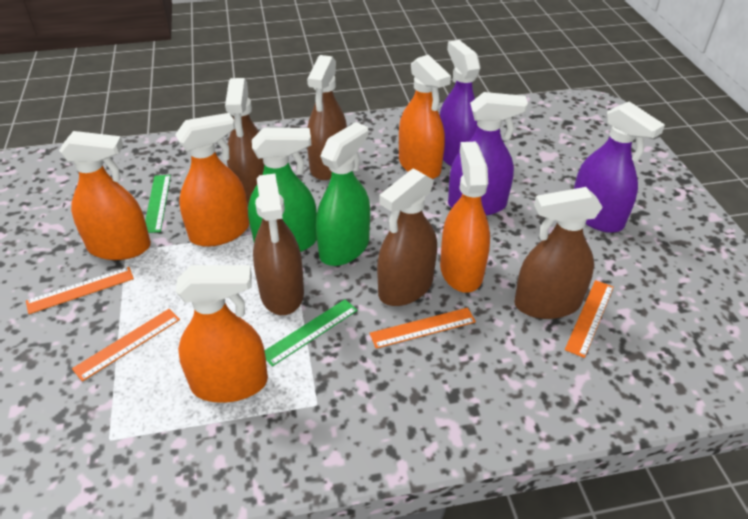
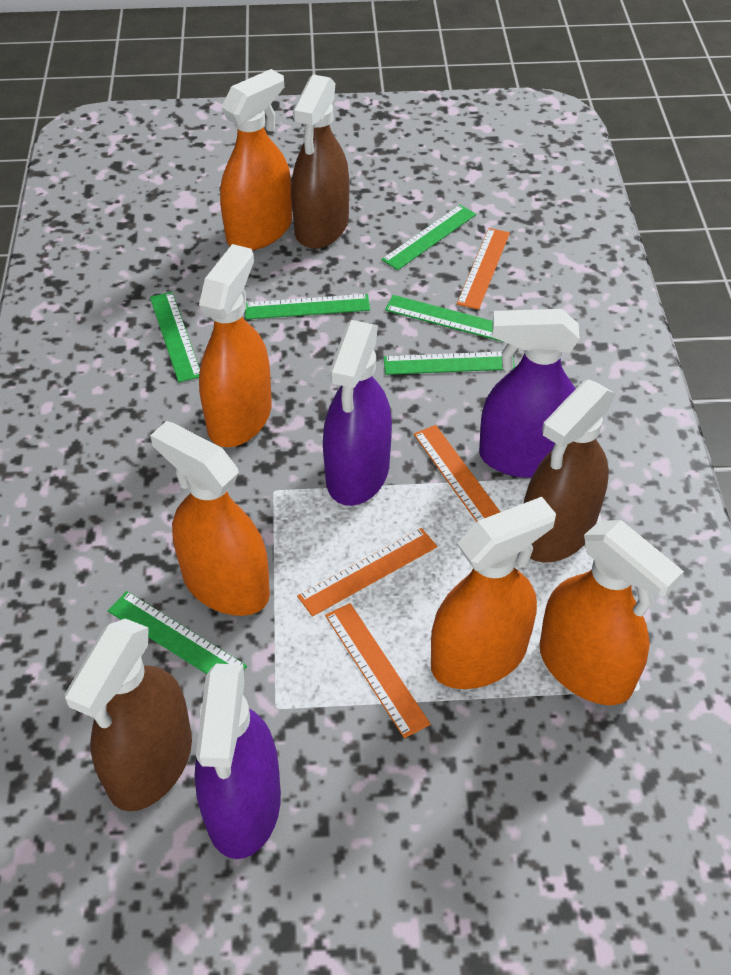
brown spray bottle: 5 -> 3
green ruler: 2 -> 6
green spray bottle: 2 -> 0

